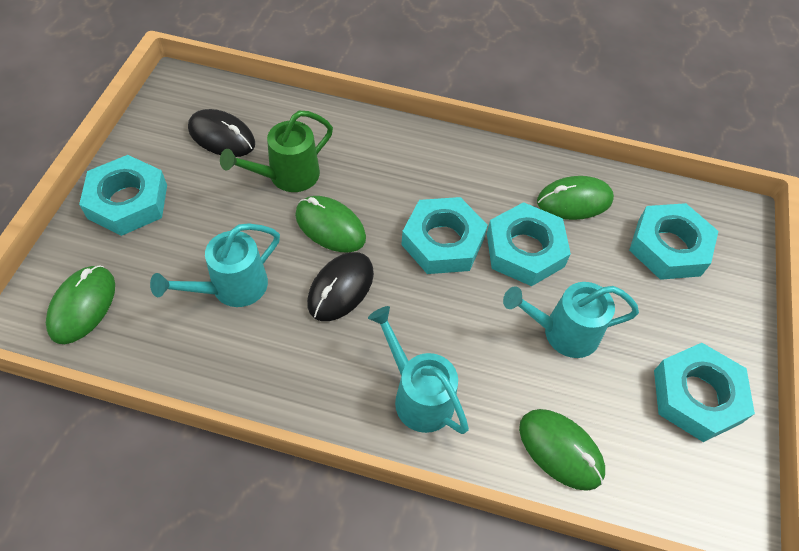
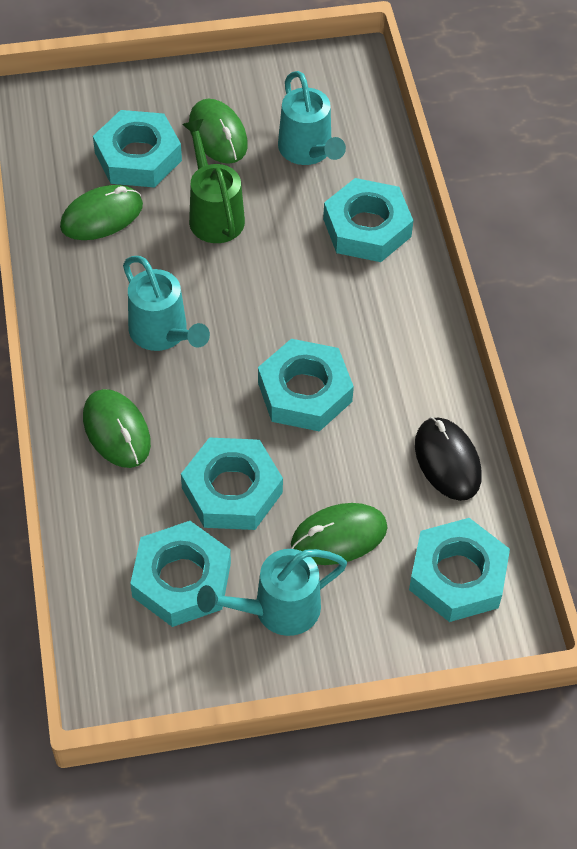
black mouse: 2 -> 1
turquoise nut: 5 -> 6

